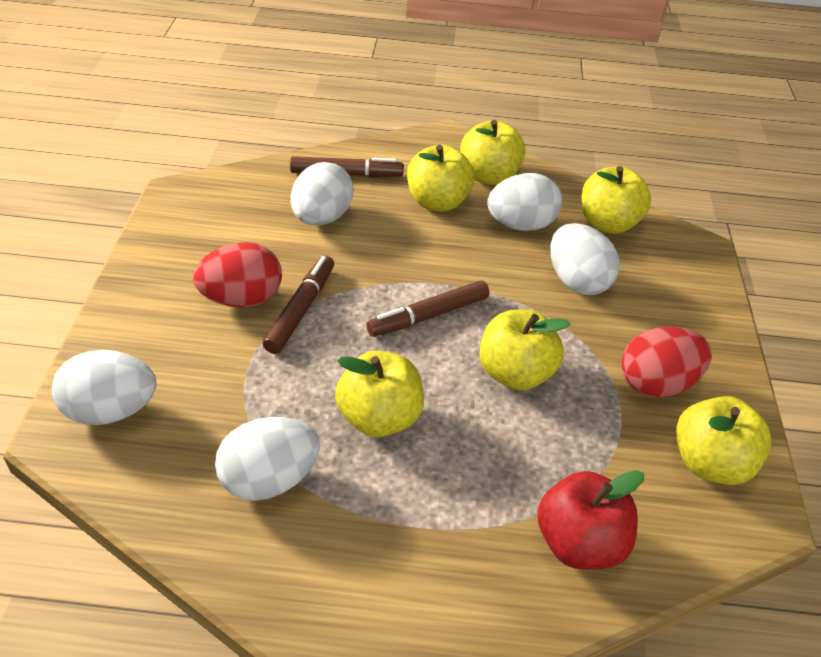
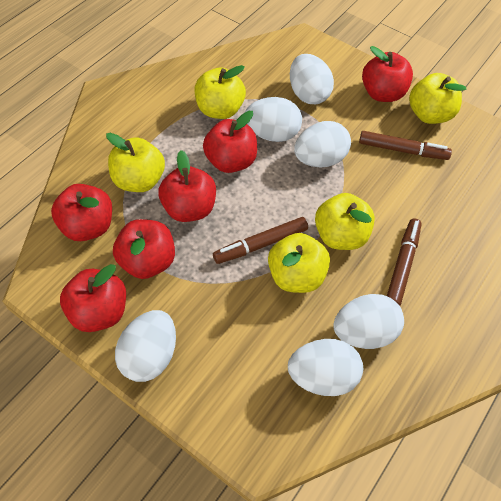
red apple: 1 -> 6
red egg: 2 -> 0
white egg: 5 -> 6
yellow apple: 6 -> 5

